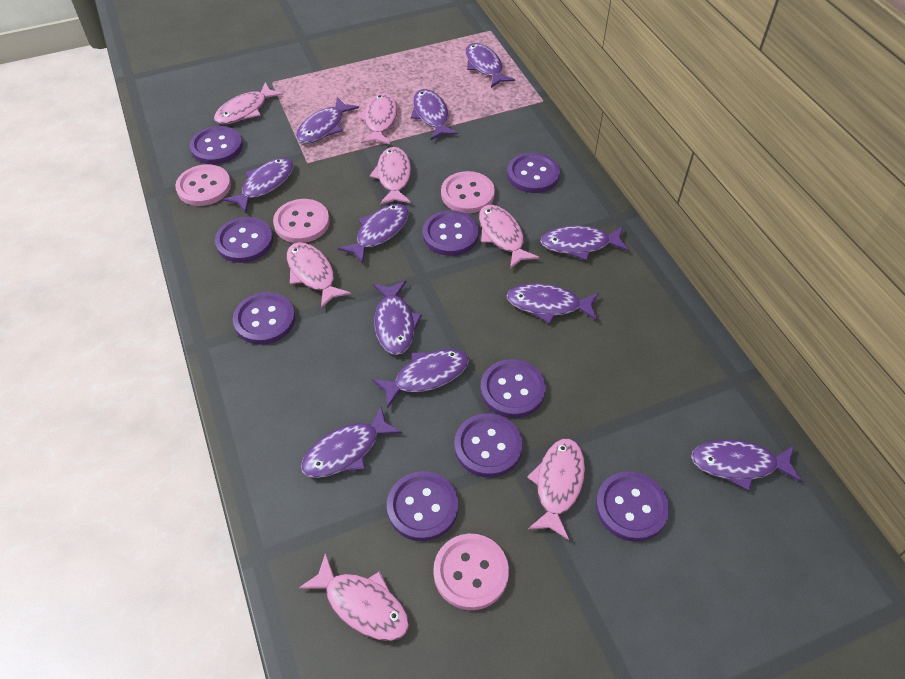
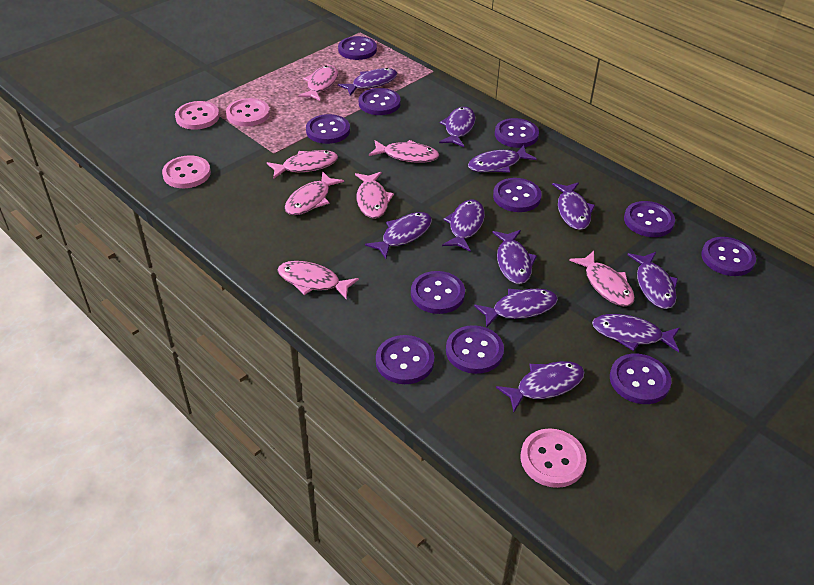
purple button: 9 -> 11

